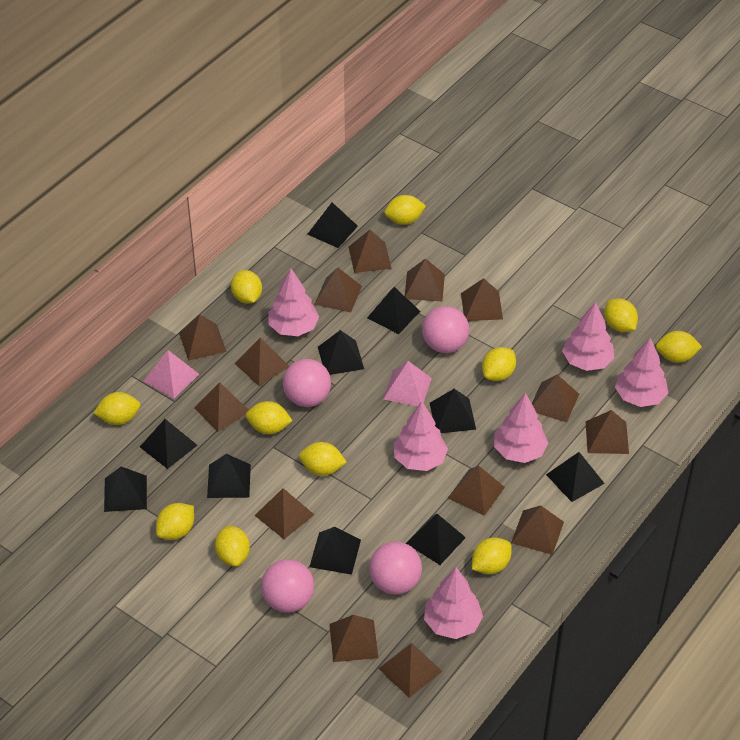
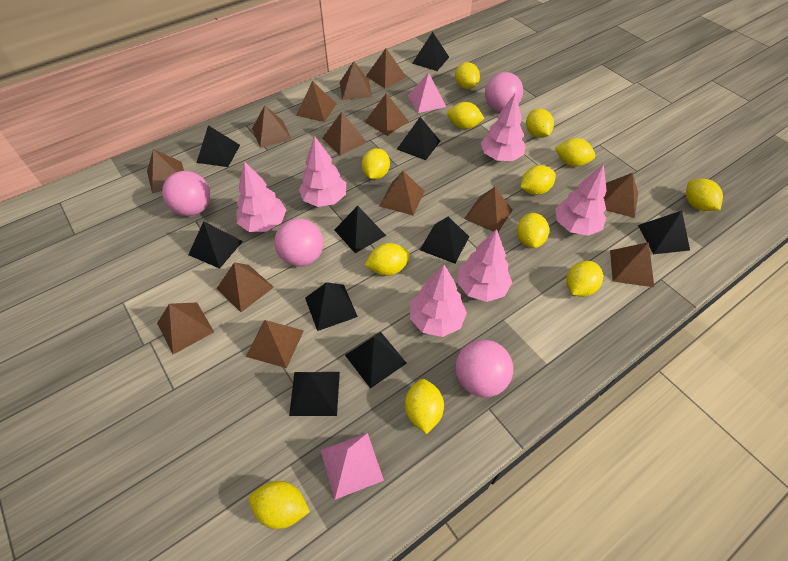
yellow lemon: 11 -> 12

